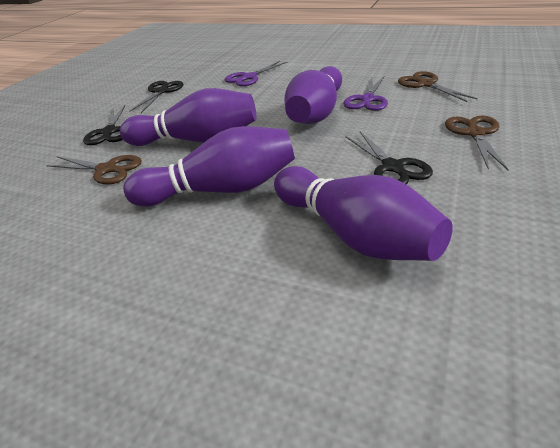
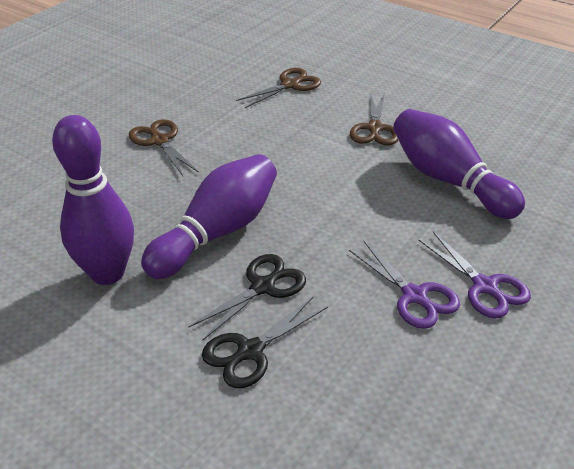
black scissors: 3 -> 2
purple bowling pin: 4 -> 3

